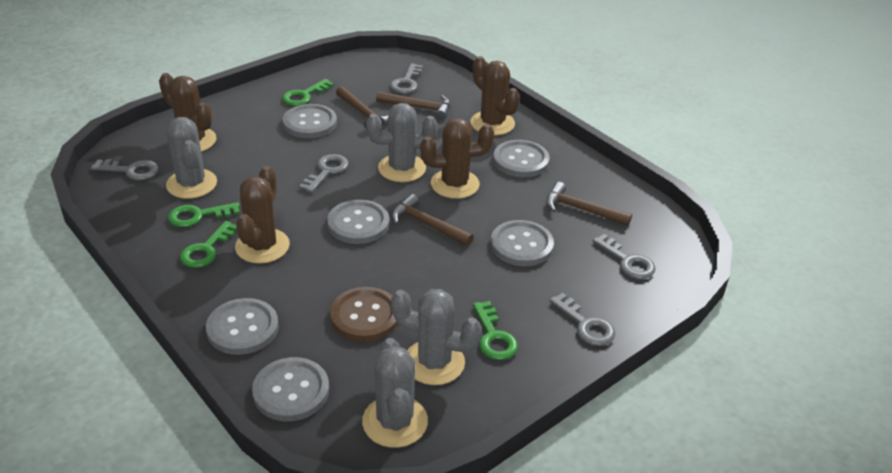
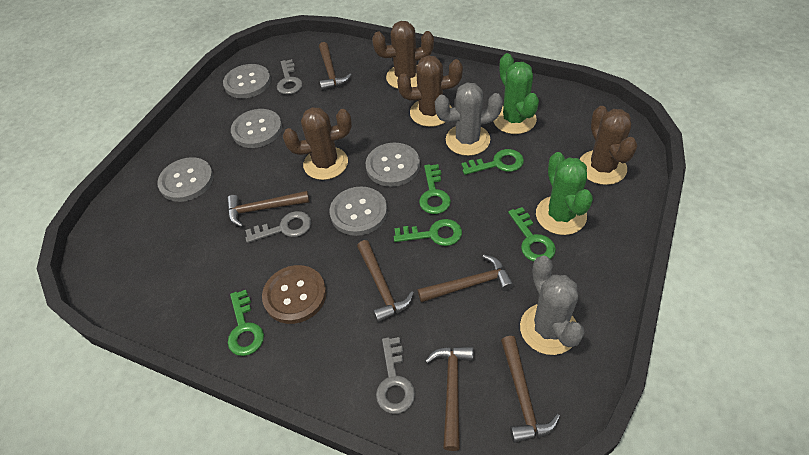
brown hammer: 4 -> 6
green cactus: 0 -> 2
green key: 4 -> 5
grey button: 6 -> 5
grey cactus: 4 -> 2
grey key: 5 -> 3

